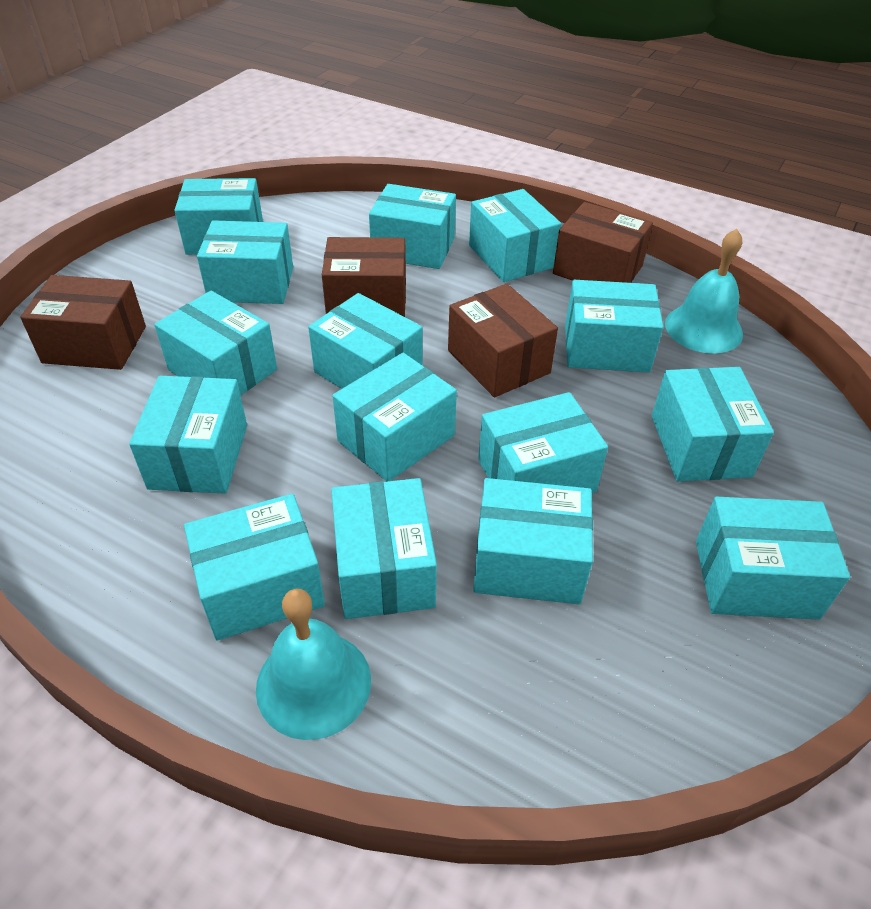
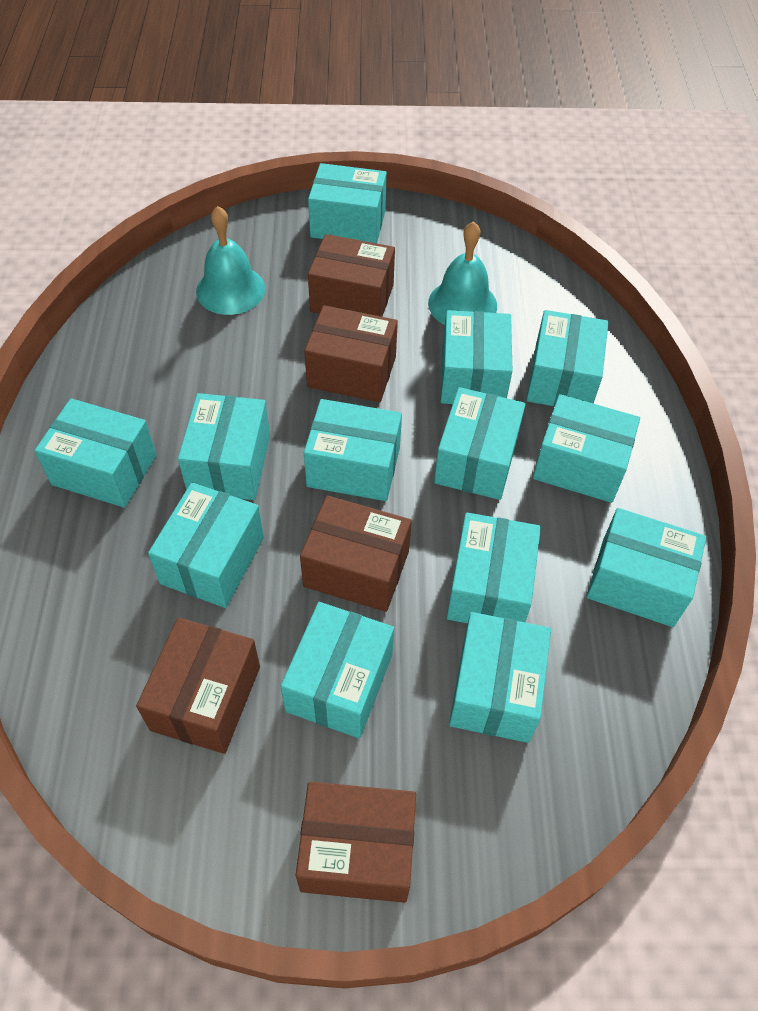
brown box: 4 -> 5
turquoise box: 15 -> 13

